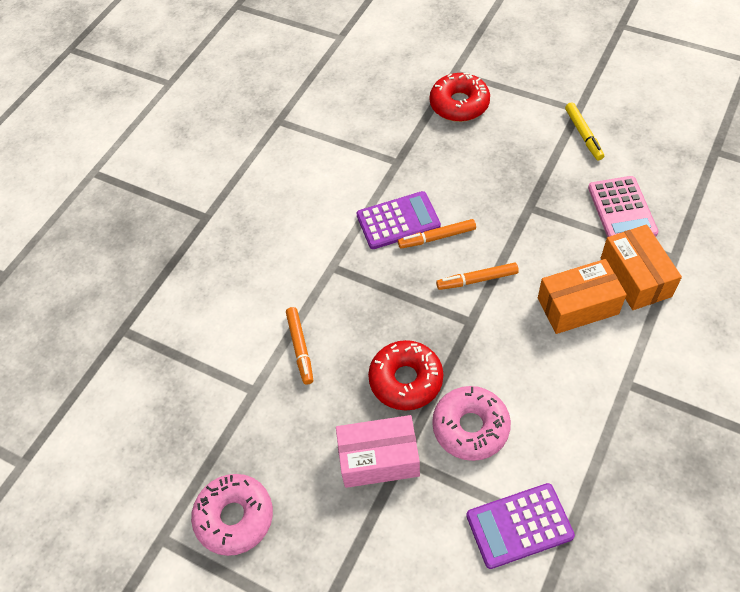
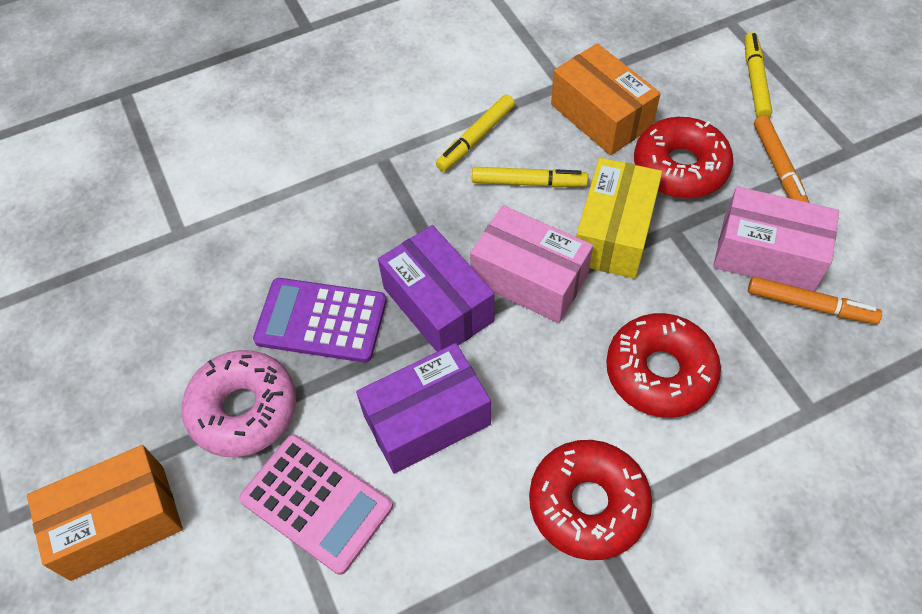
orange marker: 3 -> 2
pink box: 1 -> 2
pink donut: 2 -> 1
purple box: 0 -> 2
purple calculator: 2 -> 1
red donut: 2 -> 3
yellow box: 0 -> 1
yellow marker: 1 -> 3

